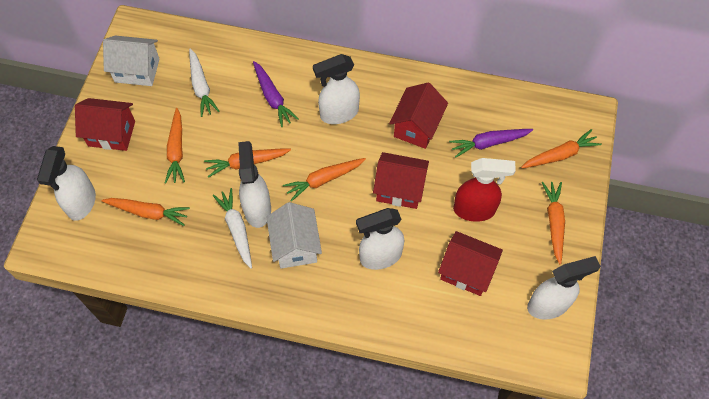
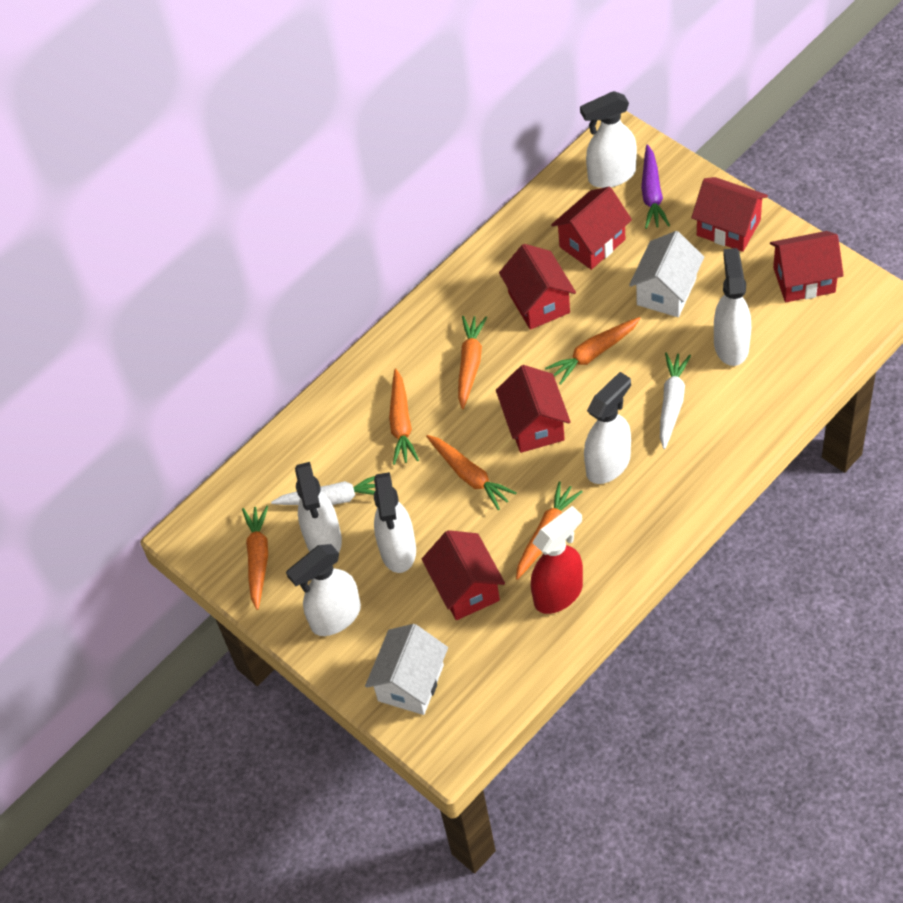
purple carrot: 2 -> 1
red house: 4 -> 6
white spray bottle: 5 -> 6

